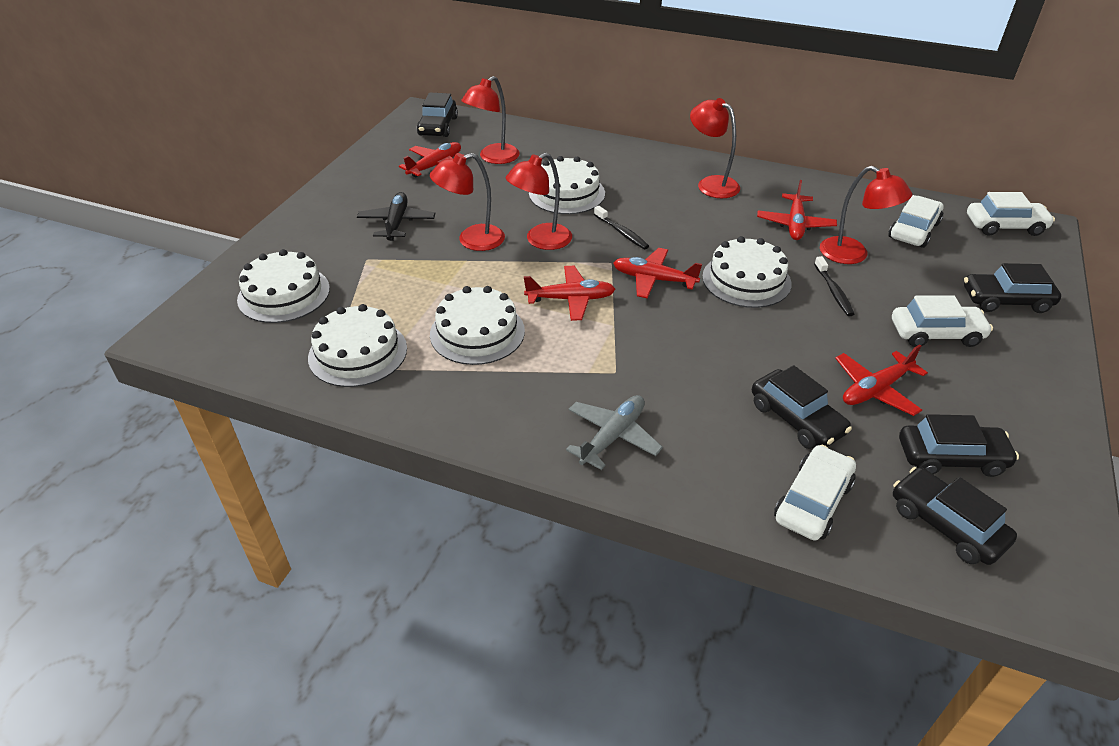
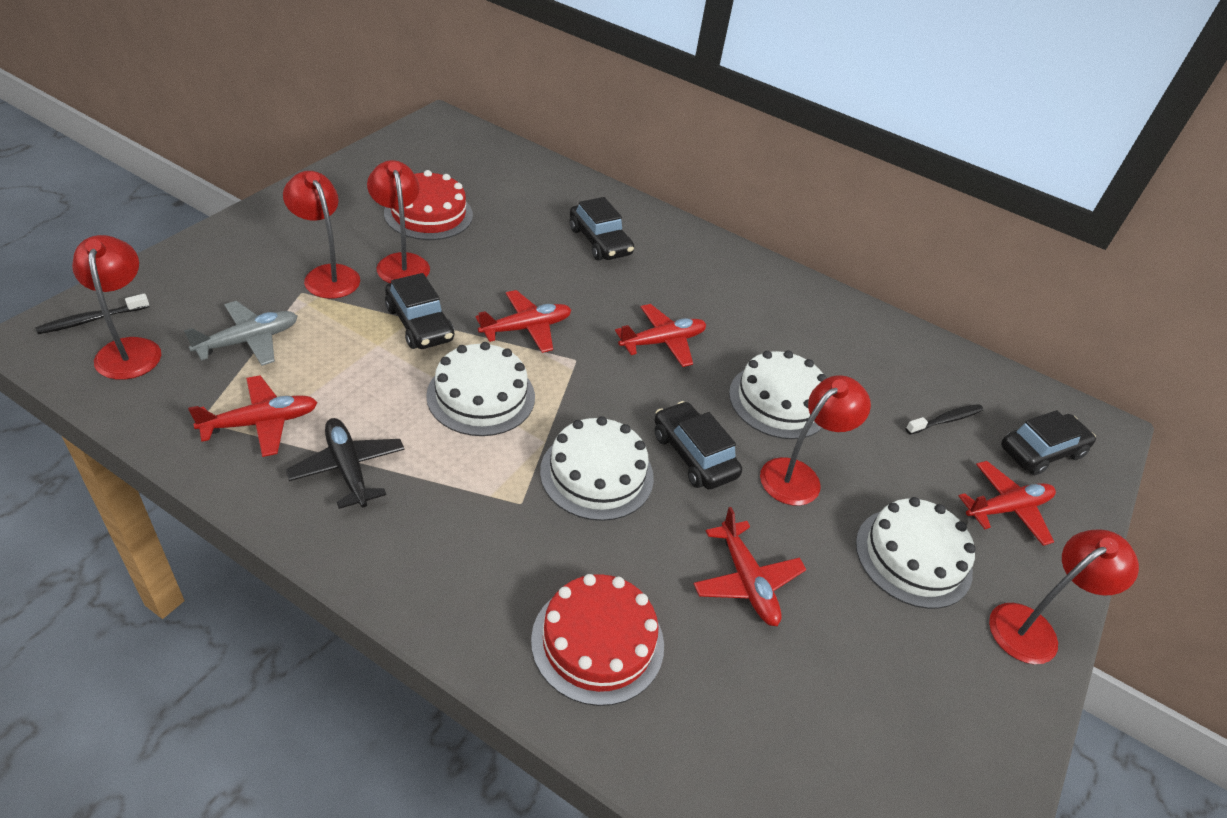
black car: 5 -> 4
red cake: 0 -> 2
white cake: 5 -> 4
white car: 4 -> 0

